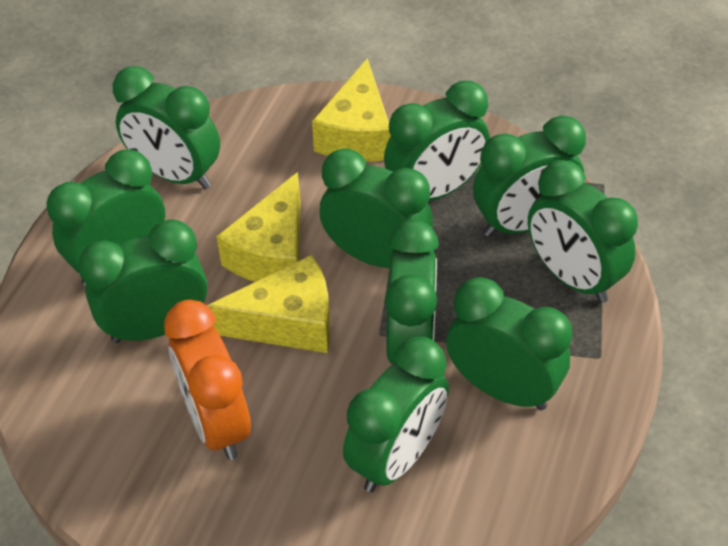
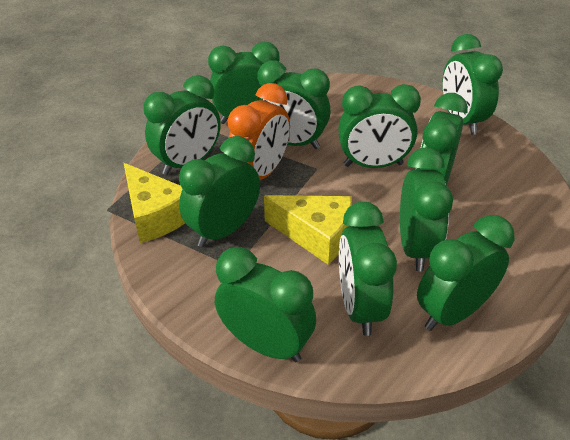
green clock: 10 -> 11
yellow cheese: 3 -> 2

